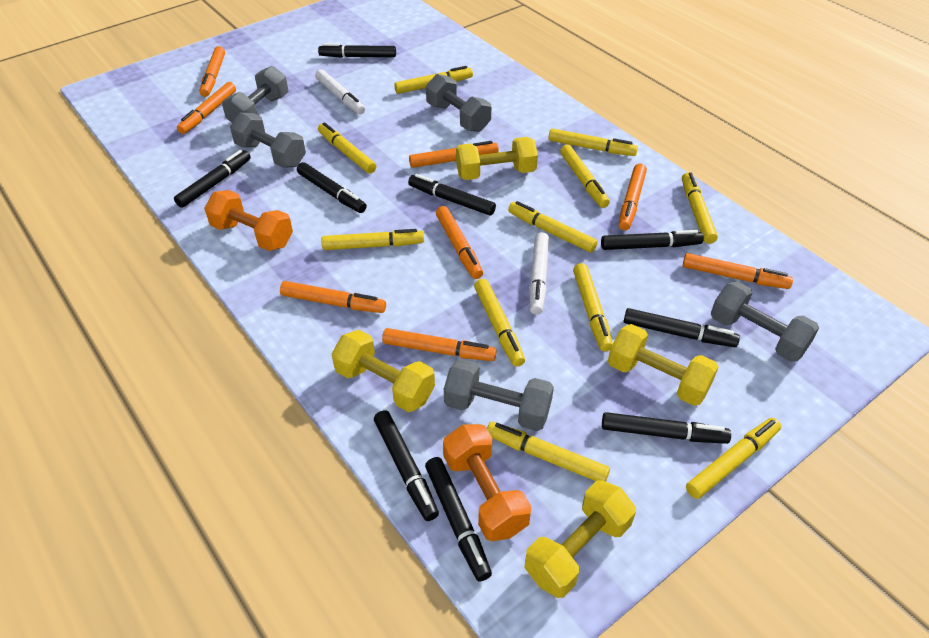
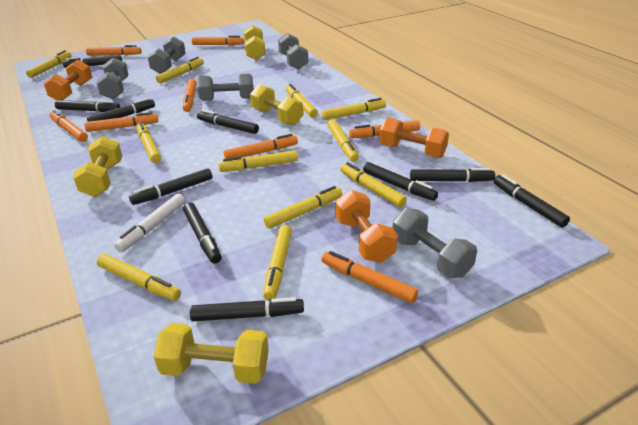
black marker: 9 -> 10
orange dumbbell: 2 -> 3
white marker: 2 -> 1

